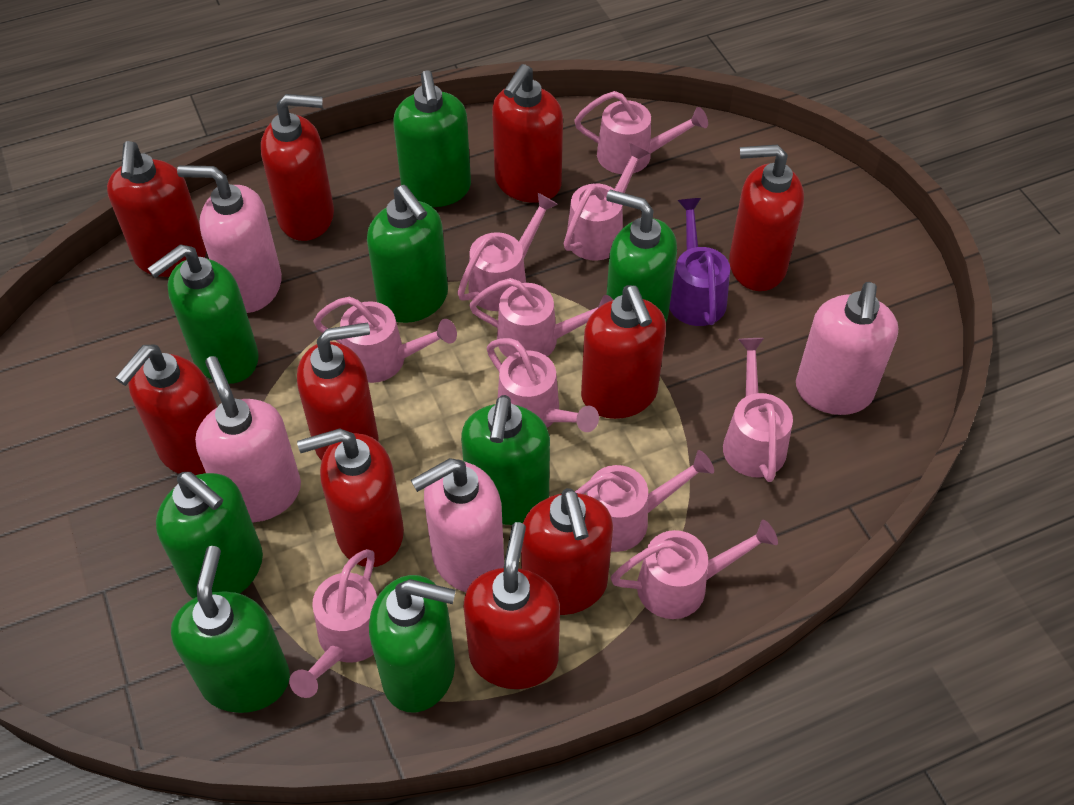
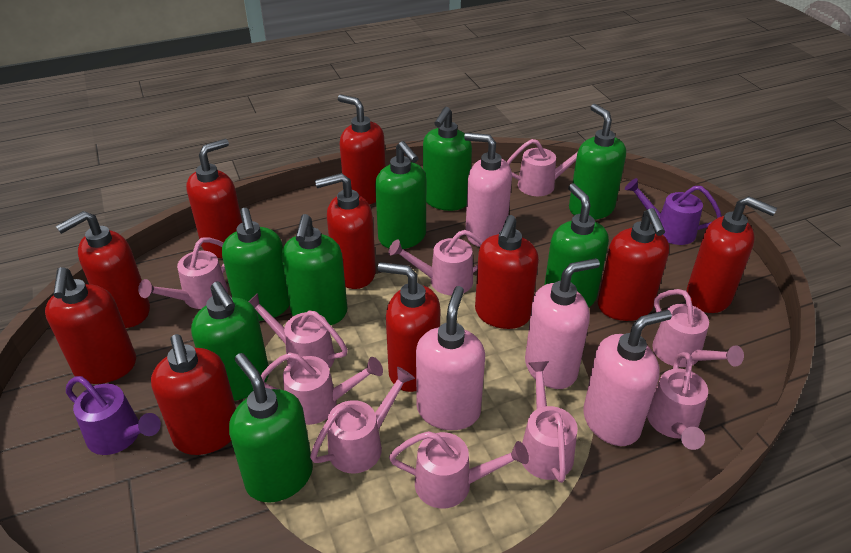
purple watering can: 1 -> 2

